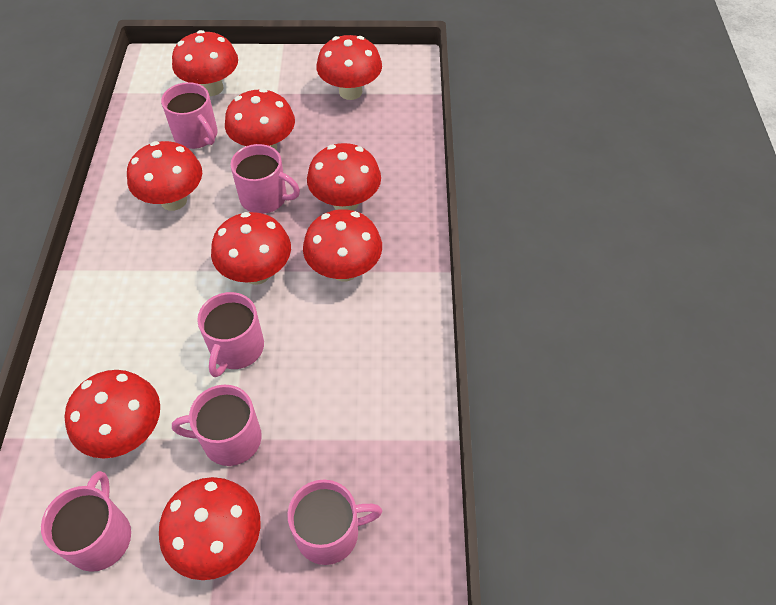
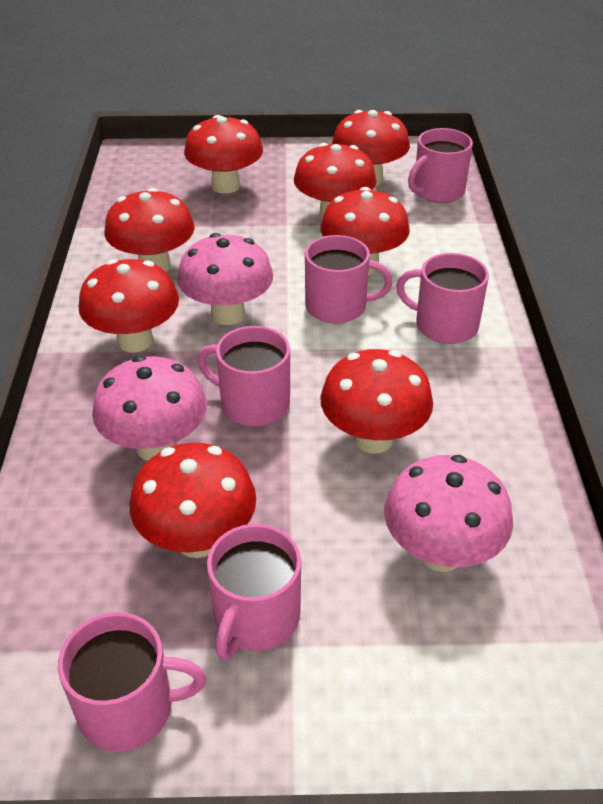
pink mushroom: 0 -> 3
red mushroom: 9 -> 8

